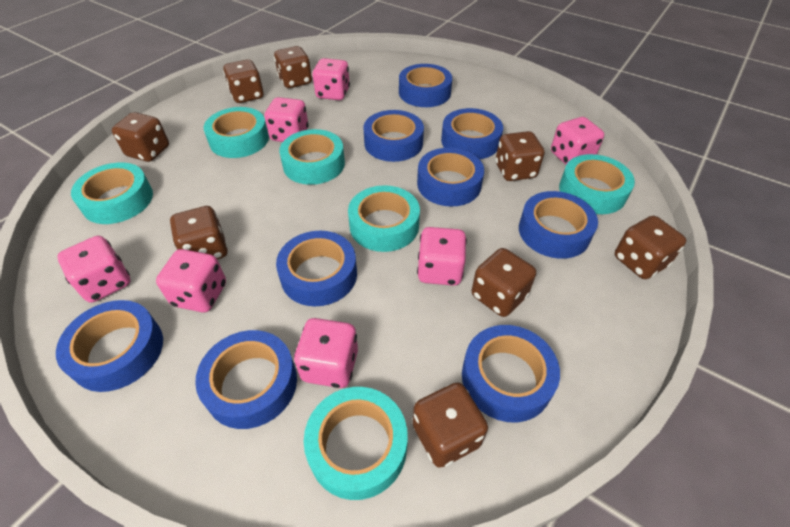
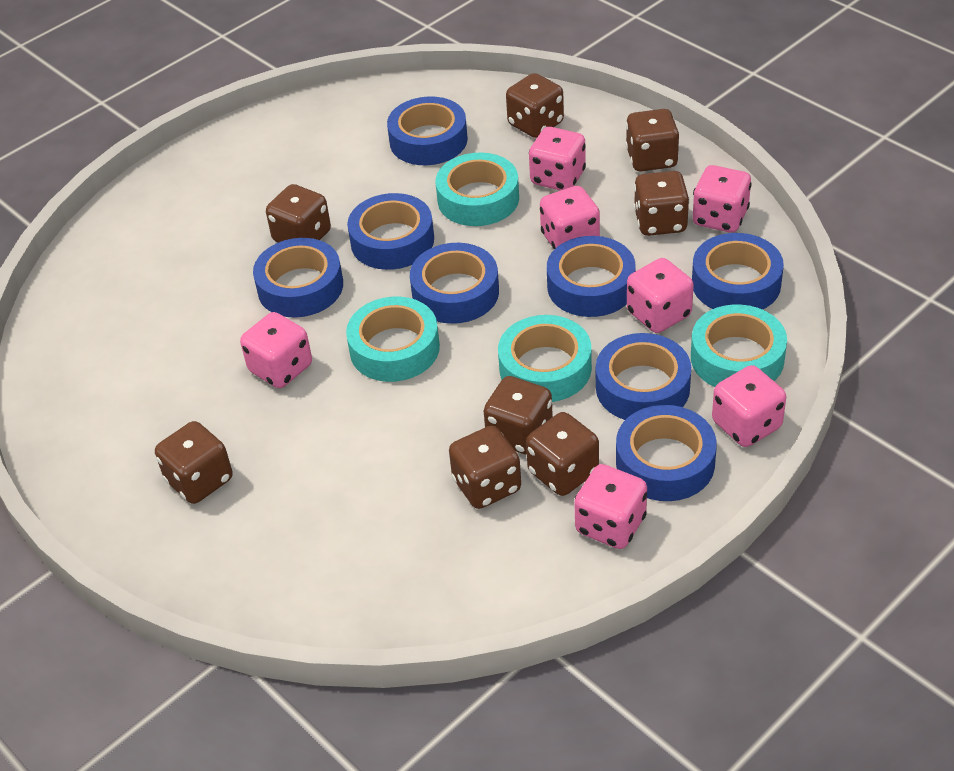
blue tape: 9 -> 8
turquoise tape: 6 -> 4

